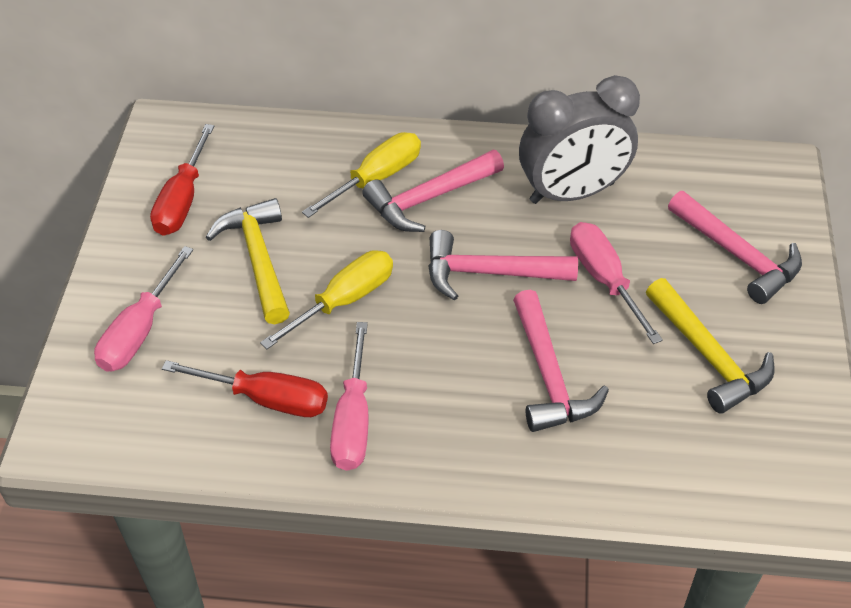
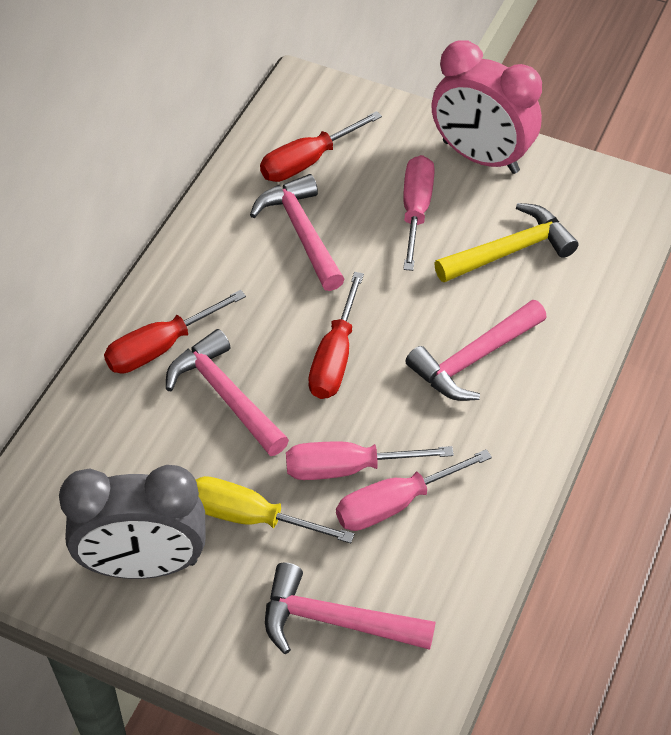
pink clock: 0 -> 1
red screwdriver: 2 -> 3
yellow hammer: 2 -> 1
yellow screwdriver: 2 -> 1

